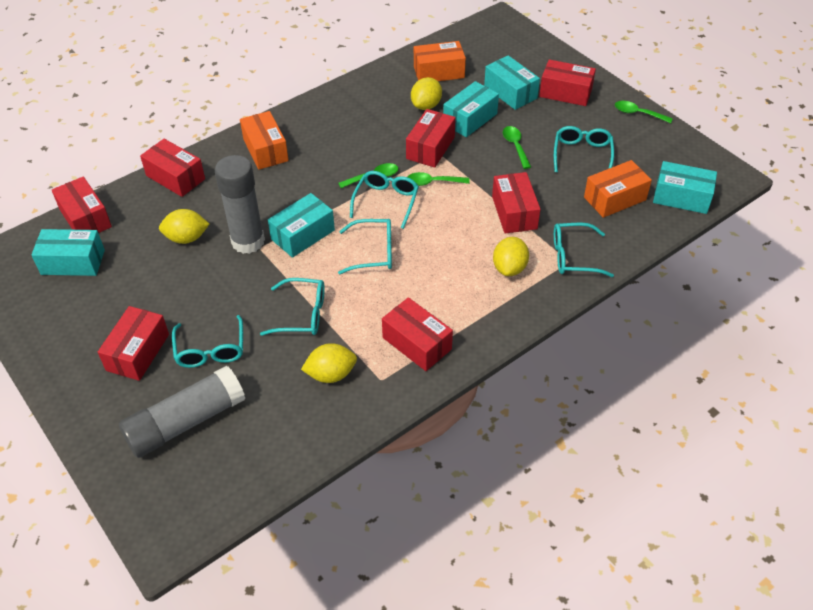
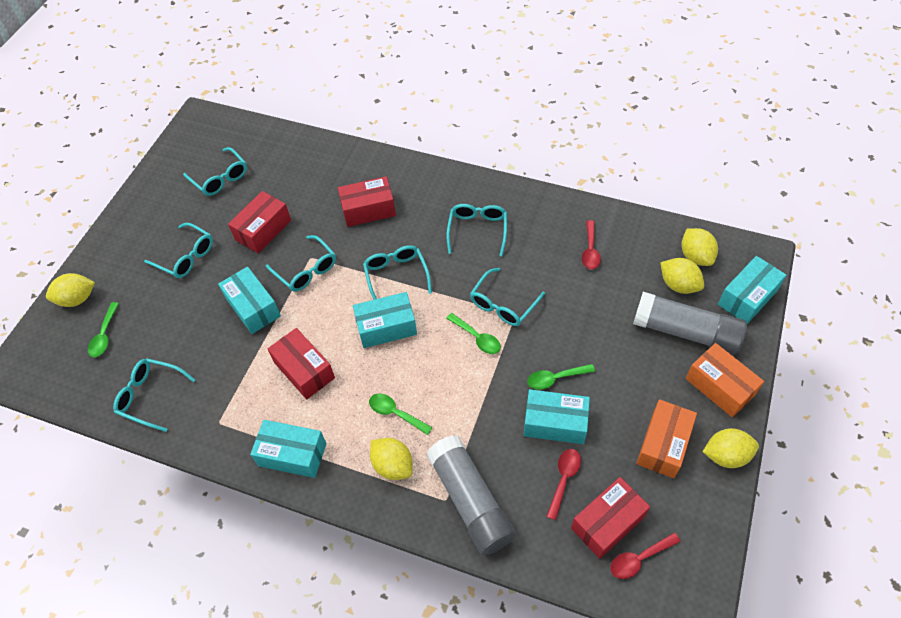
orange box: 3 -> 2
red box: 7 -> 4
red spoon: 0 -> 3
turquoise glasses: 6 -> 7
yellow lemon: 4 -> 5

